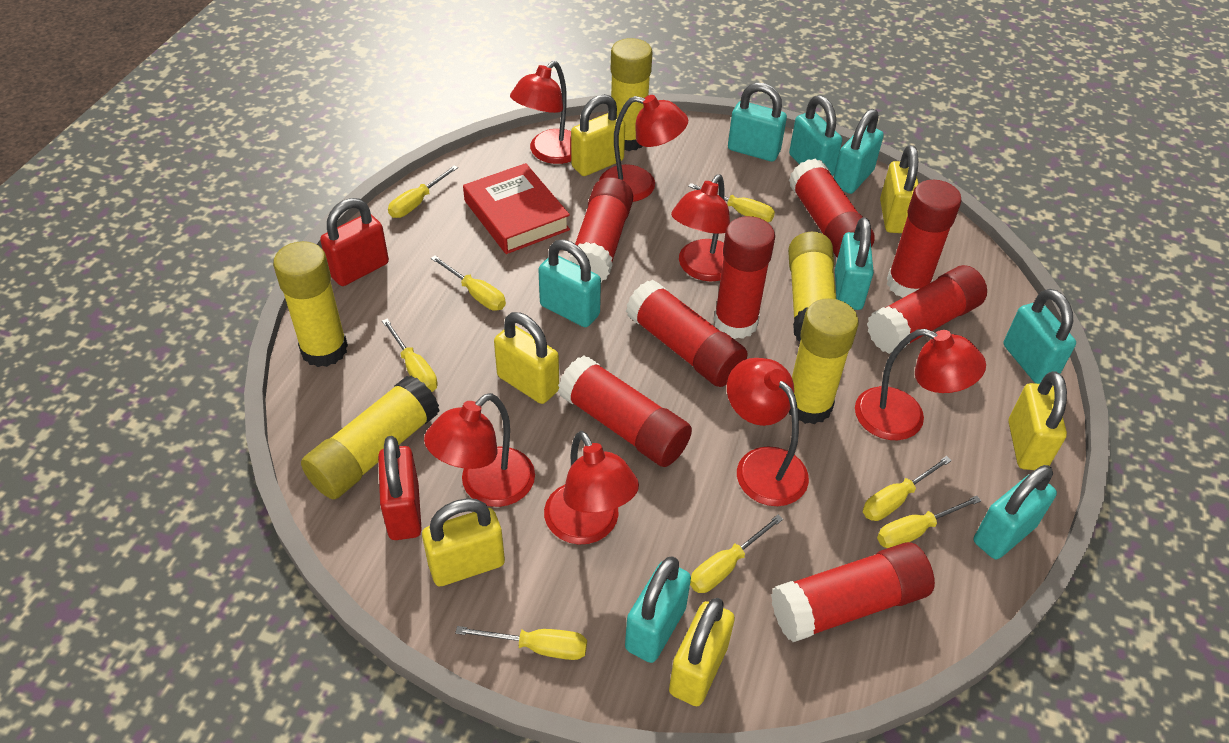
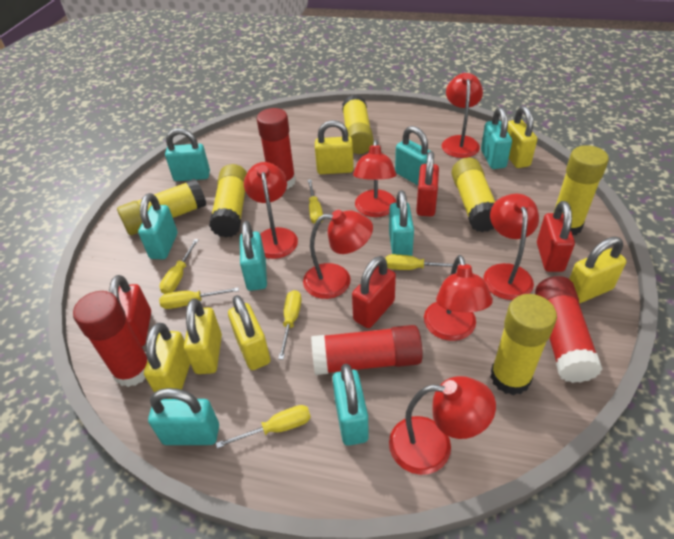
red book: 1 -> 0
red glue stick: 8 -> 4
red padlock: 2 -> 4
yellow glue stick: 5 -> 6
yellow screwdriver: 8 -> 6

